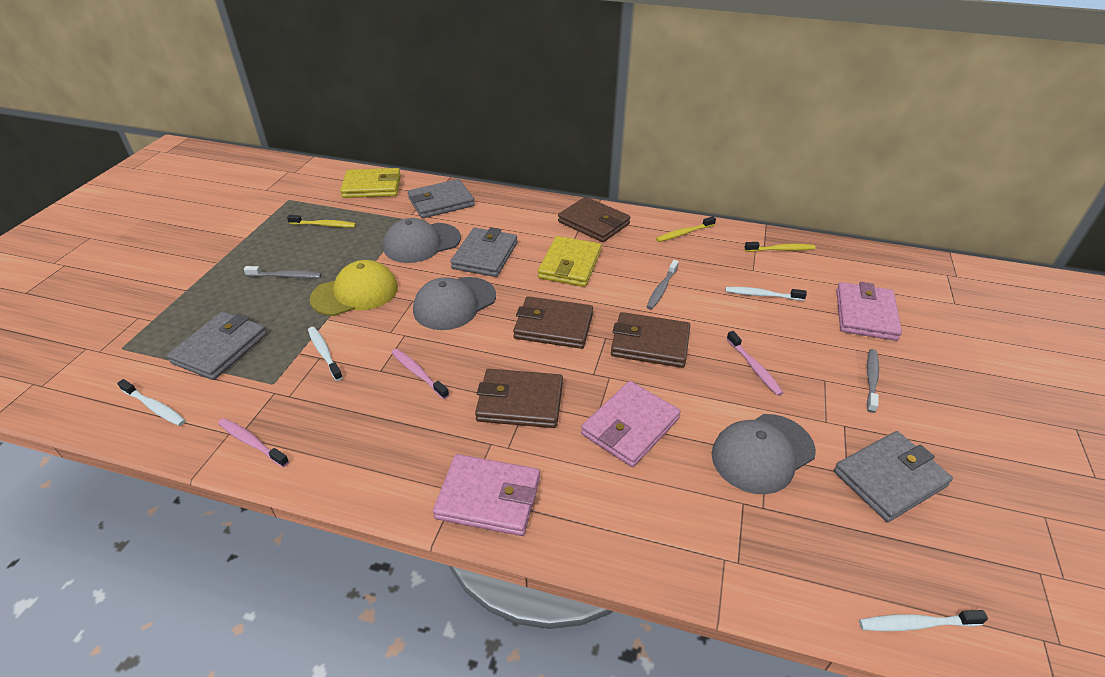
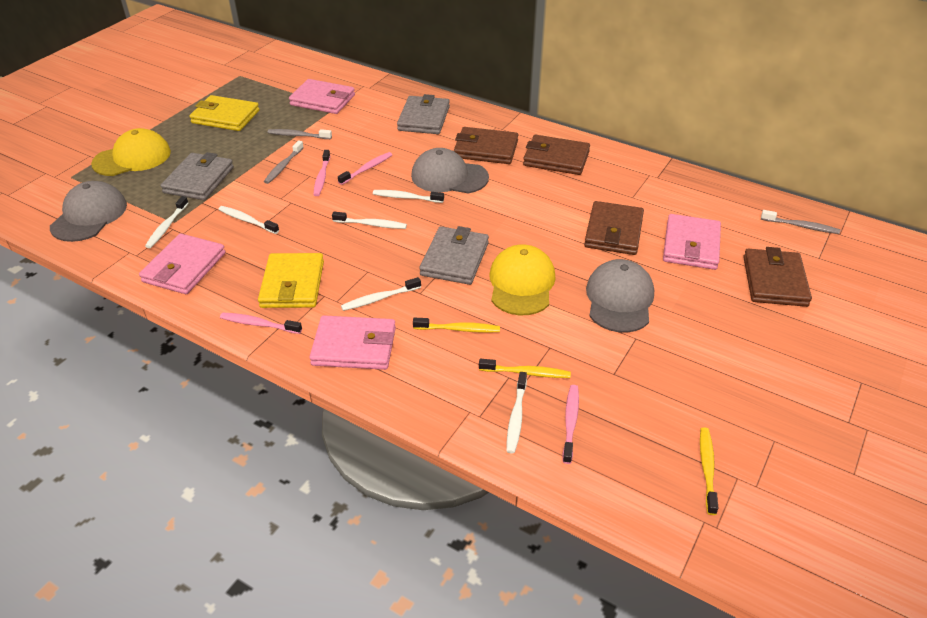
grey wallet: 4 -> 3
pink toothbrush: 3 -> 4
pink wallet: 3 -> 4
white toothbrush: 4 -> 6
yellow cap: 1 -> 2

